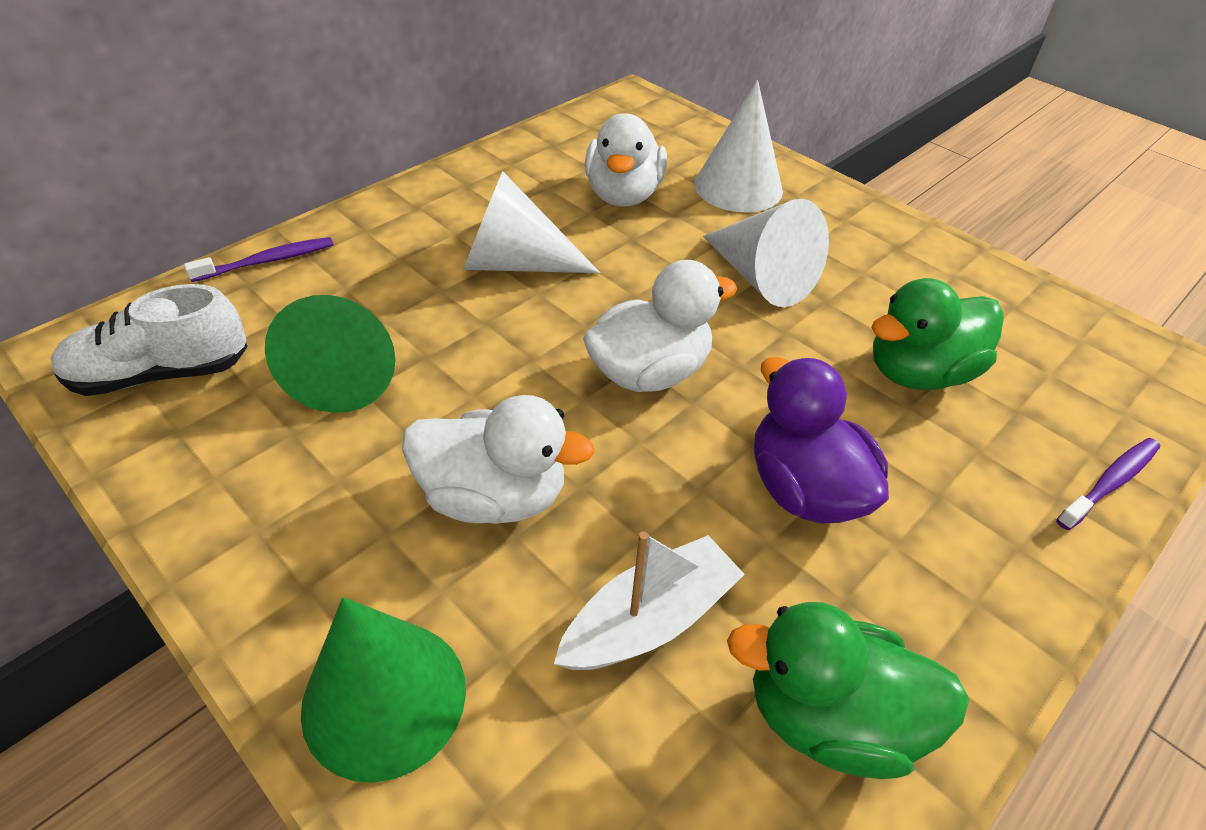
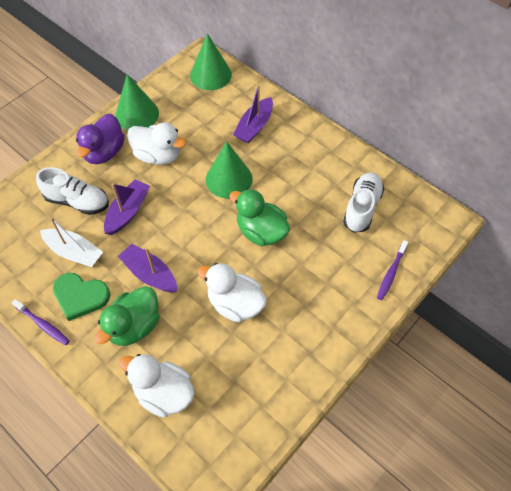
green cone: 2 -> 3
green heart: 0 -> 1
purple boat: 0 -> 3
white cone: 3 -> 0
white shoe: 1 -> 2

